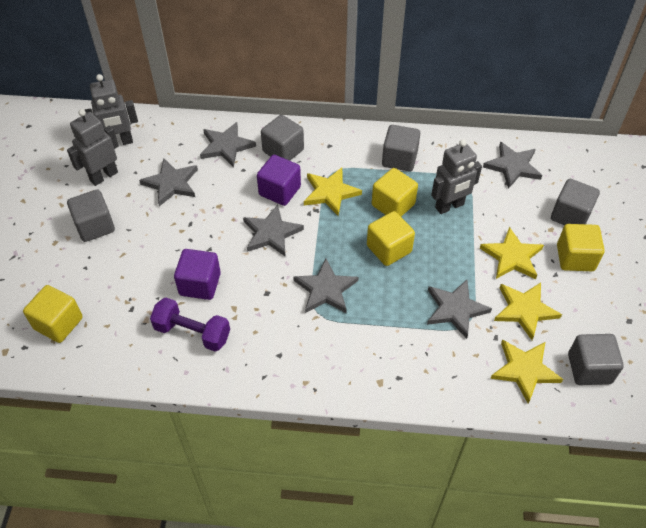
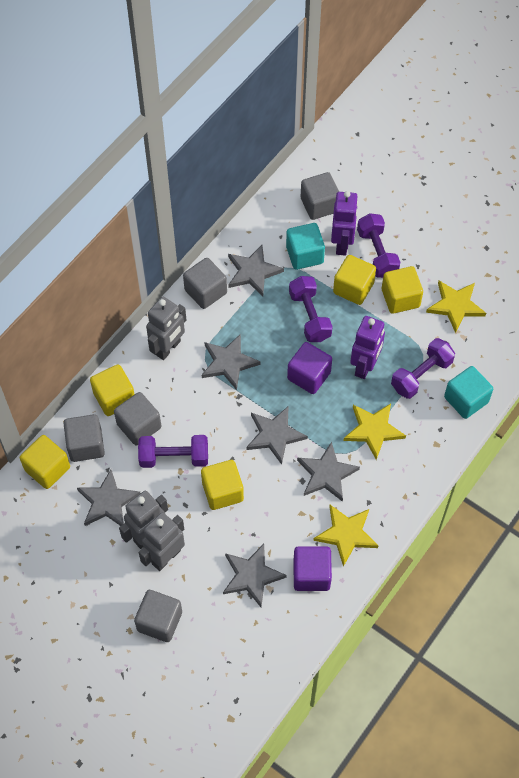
purple dumbbell: 1 -> 4
purple robot: 0 -> 2
turquoise cube: 0 -> 2
yellow cube: 4 -> 5
yellow star: 4 -> 3

